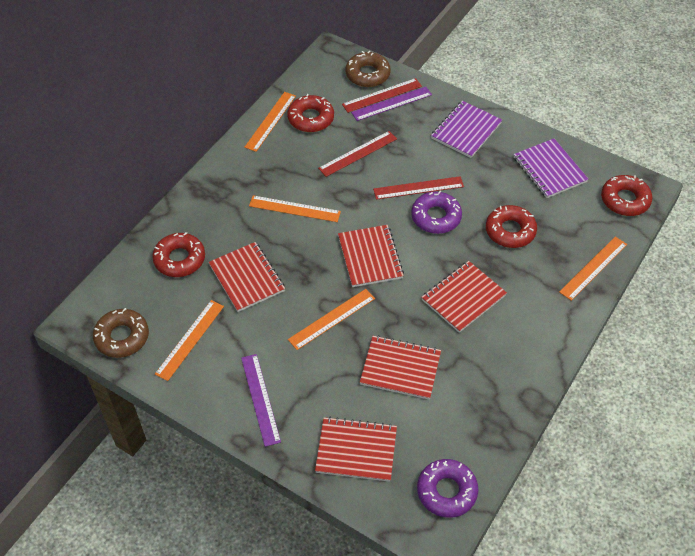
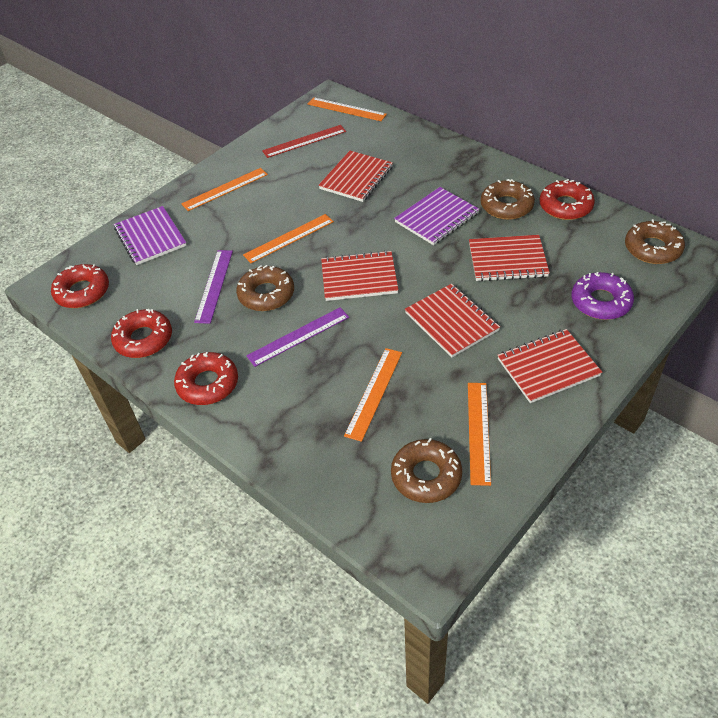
brown donut: 2 -> 4
purple donut: 2 -> 1
red ruler: 3 -> 1

